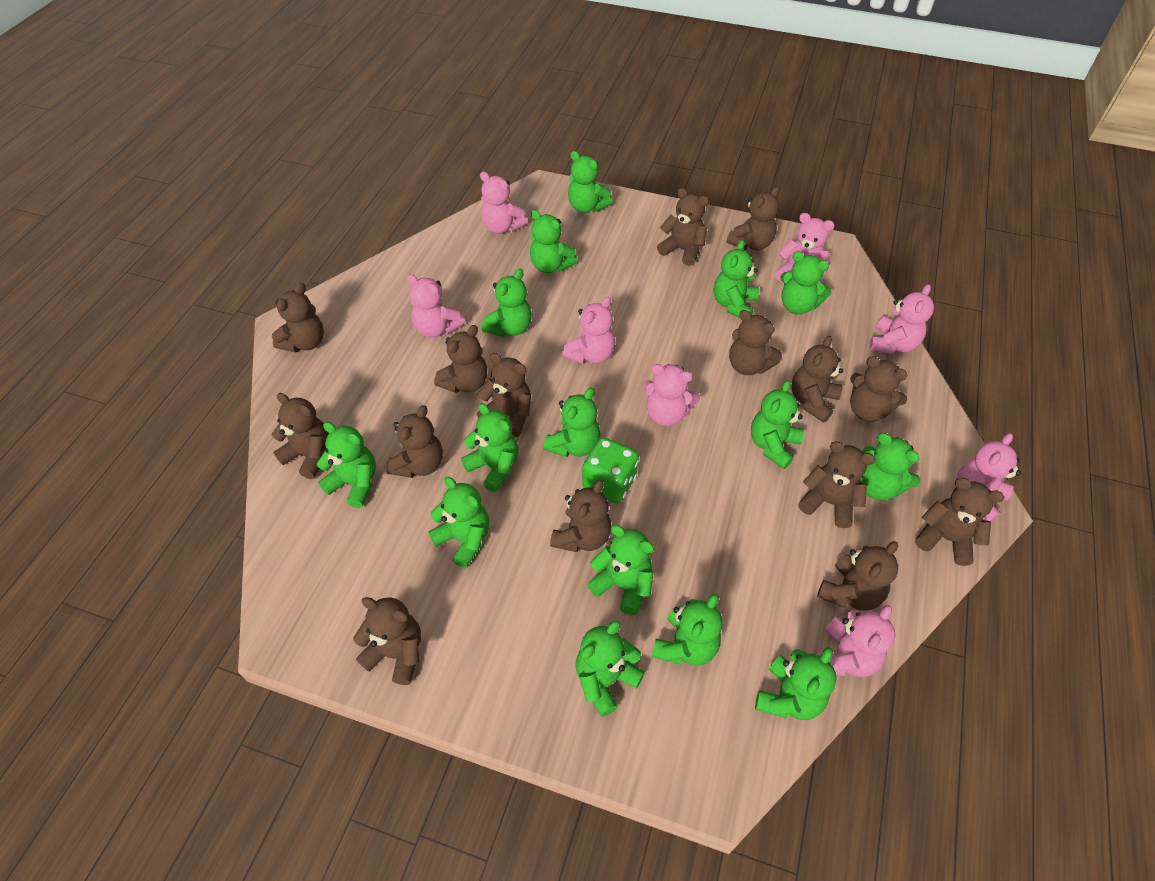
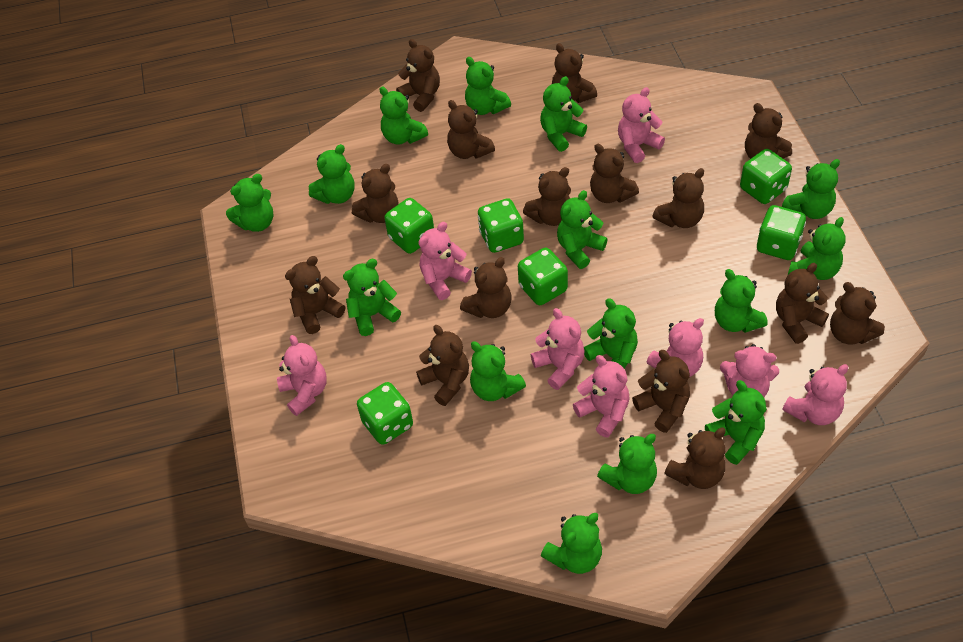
green dice: 1 -> 6

